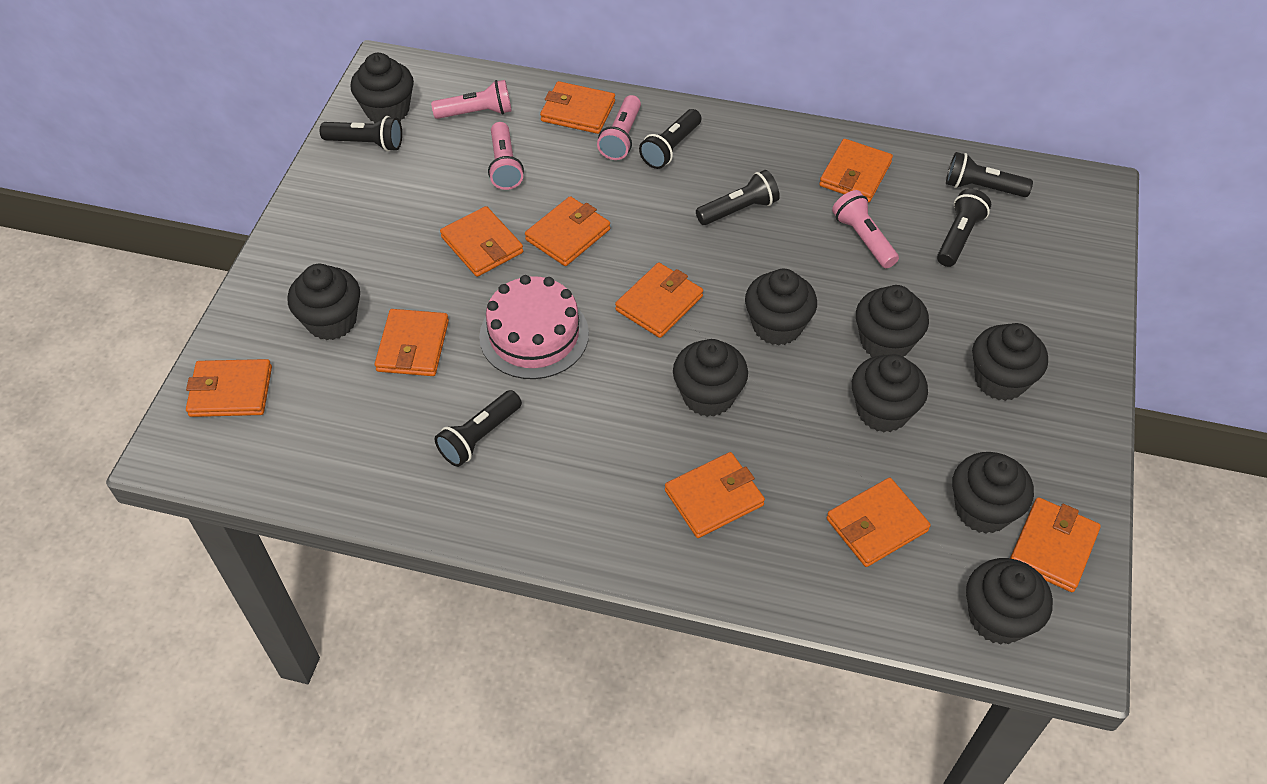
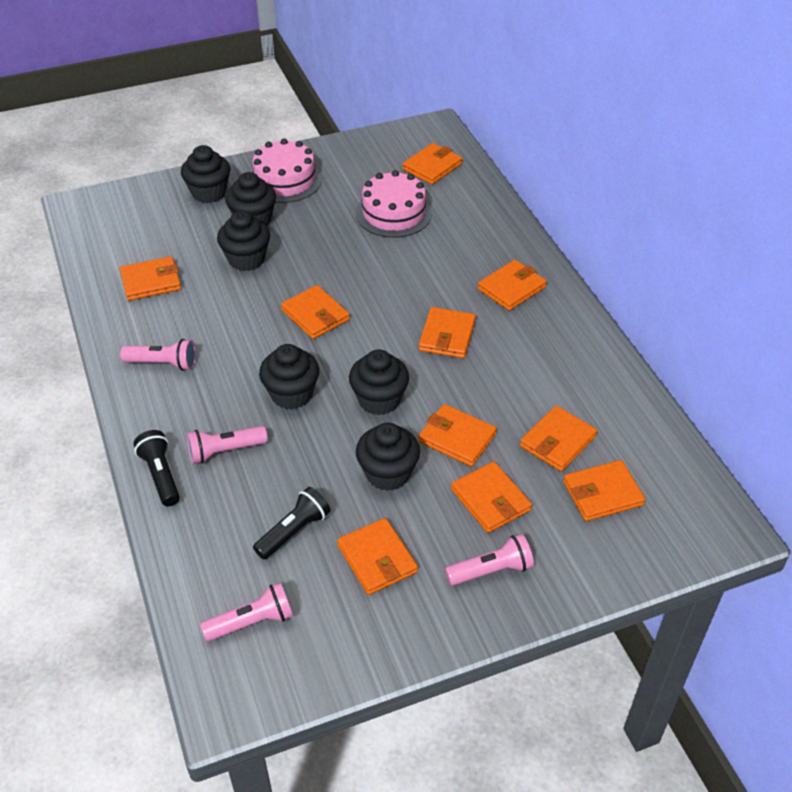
black cupcake: 9 -> 6
black flashlight: 6 -> 2
pink cake: 1 -> 2

